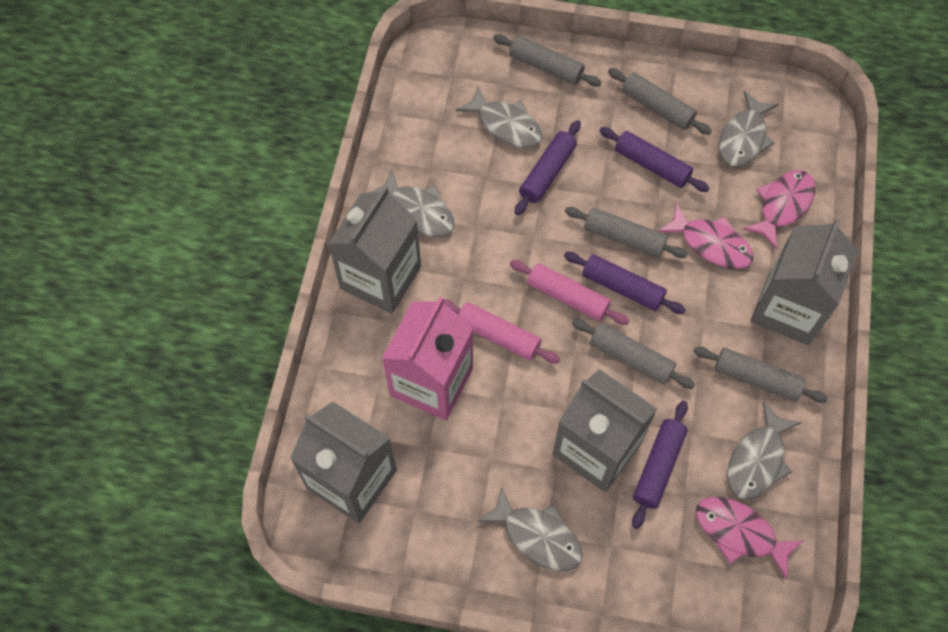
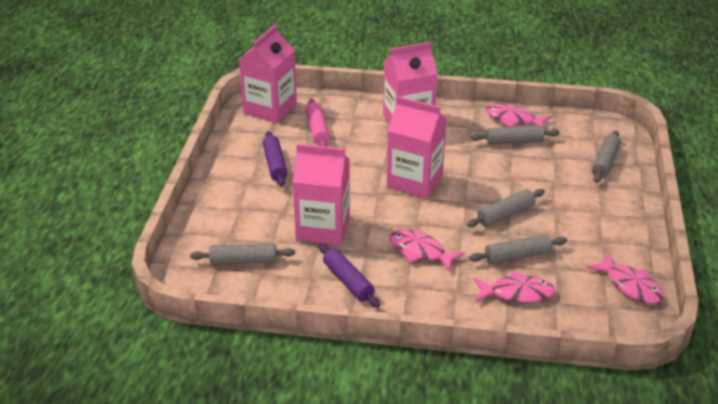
grey carton: 4 -> 0
grey fish: 5 -> 0
pink carton: 1 -> 4
pink fish: 3 -> 4
pink rolling pin: 2 -> 1
purple rolling pin: 4 -> 2

